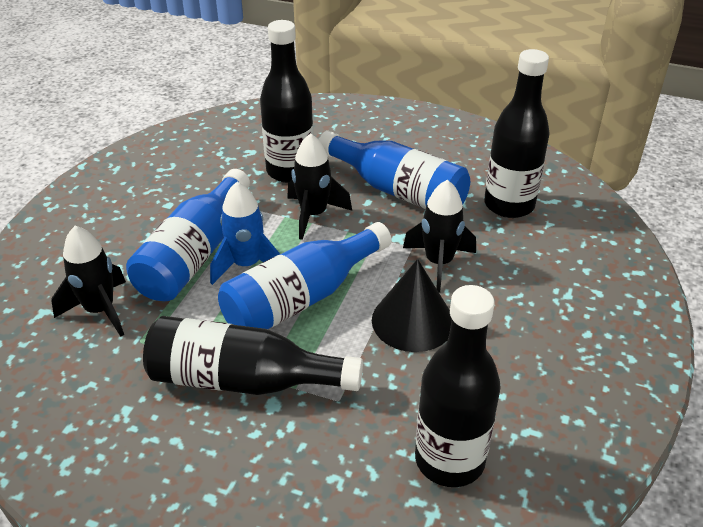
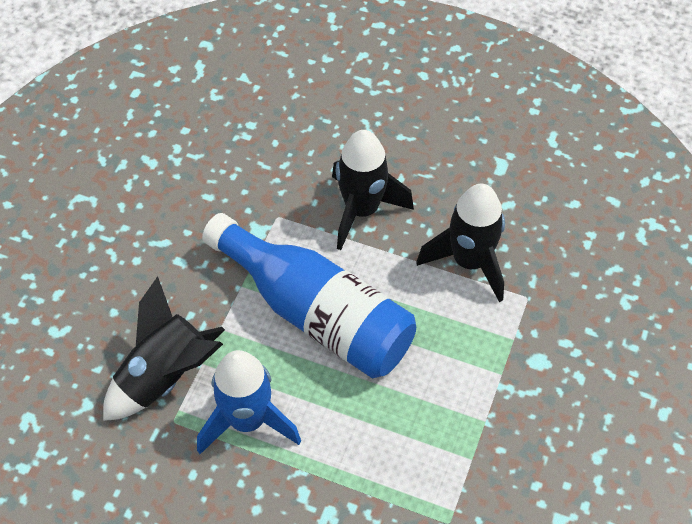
black bottle: 4 -> 0
black cone: 1 -> 0
blue bottle: 3 -> 1

